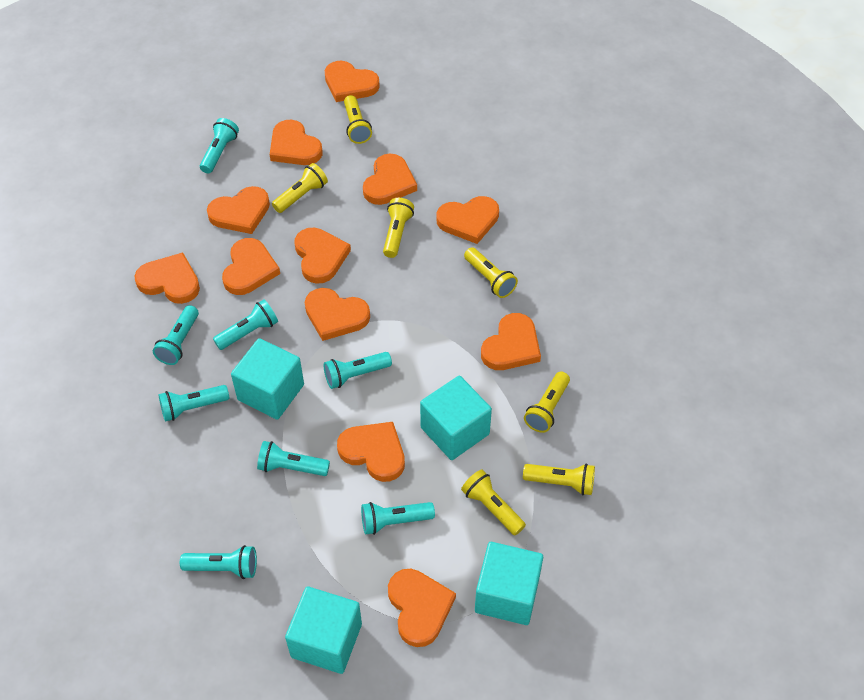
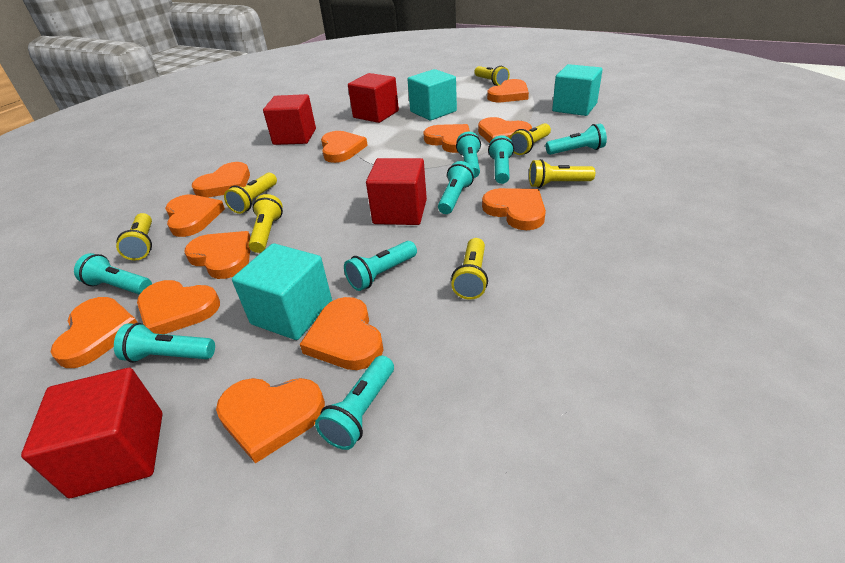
red cube: 0 -> 4
turquoise cube: 4 -> 3

